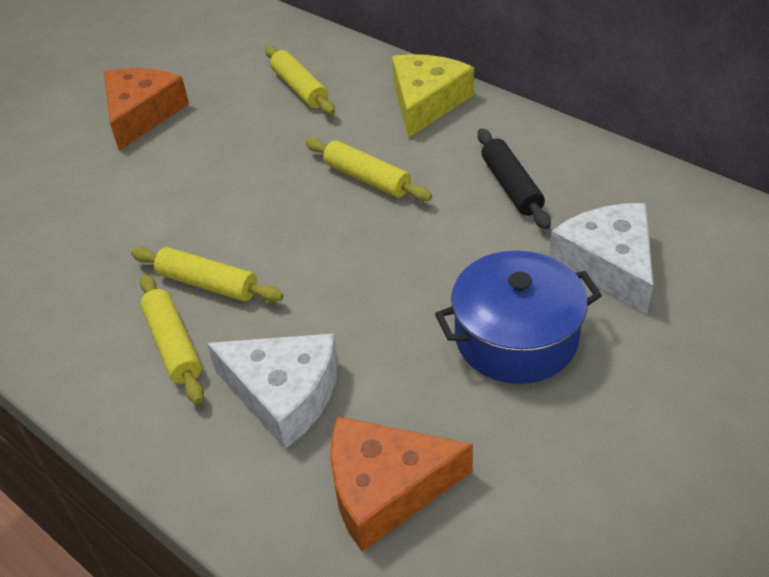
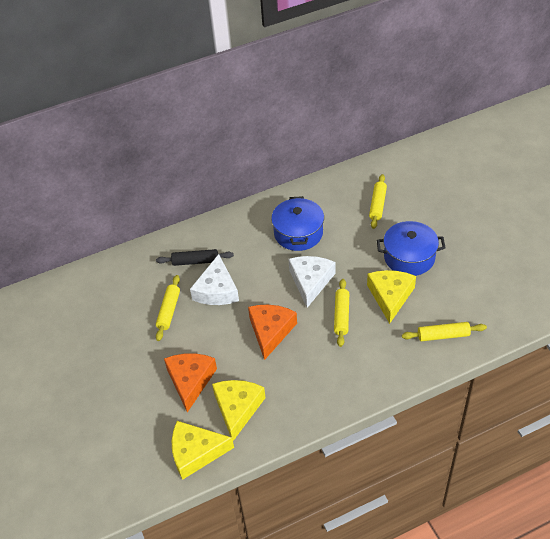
blue pot: 1 -> 2
yellow cheese: 1 -> 3

